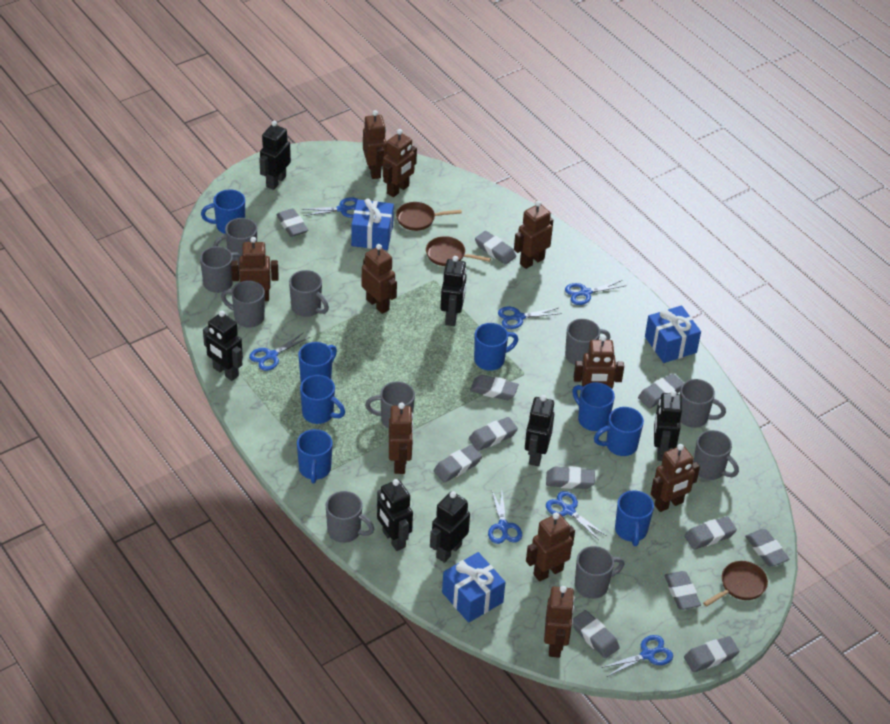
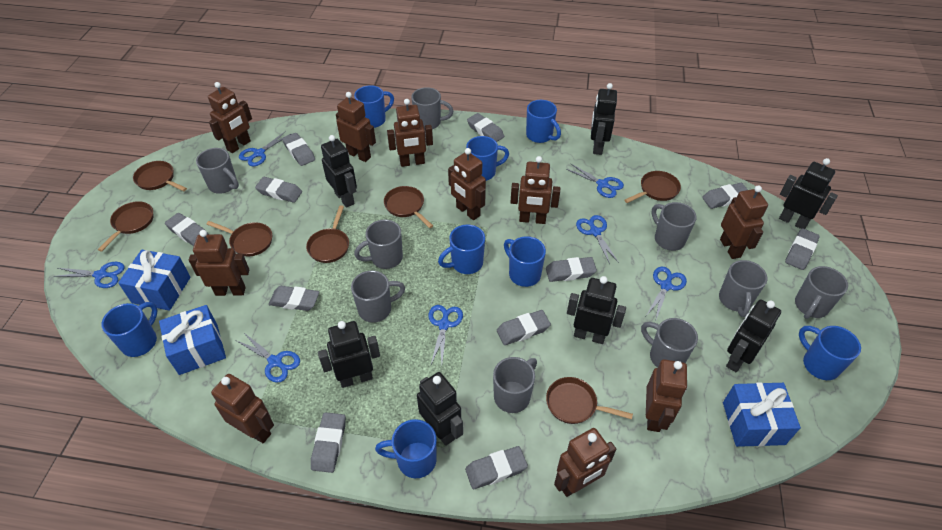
brown pan: 3 -> 7
grey eraser: 12 -> 11
grey mug: 10 -> 9

